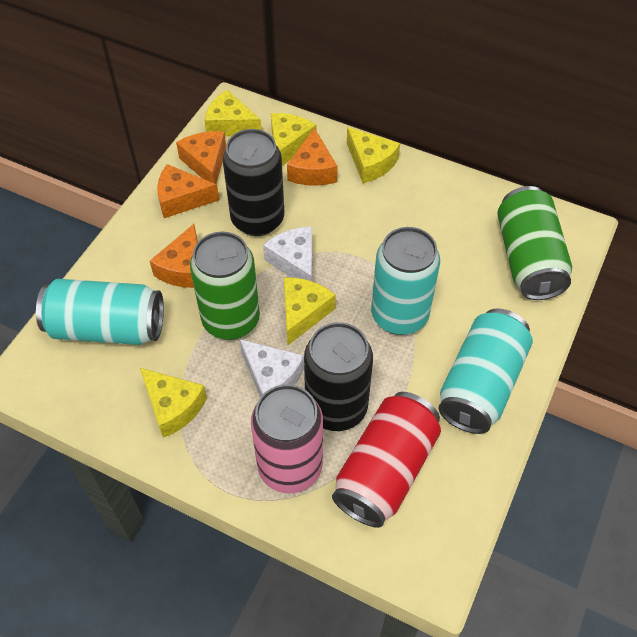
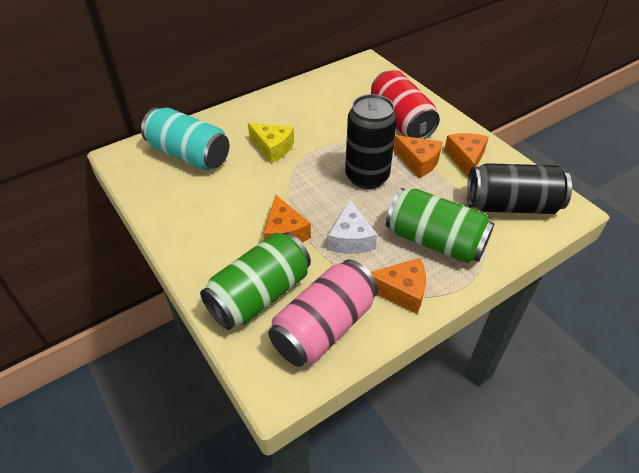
turquoise can: 3 -> 1
white cheese: 2 -> 1
yellow cheese: 5 -> 1

